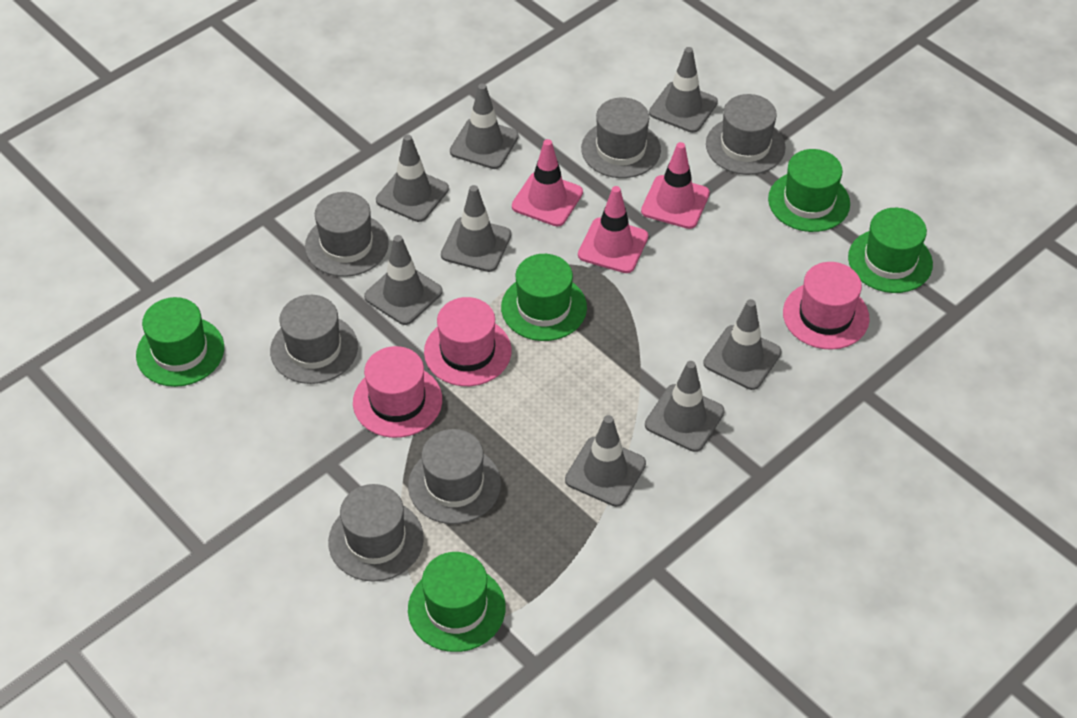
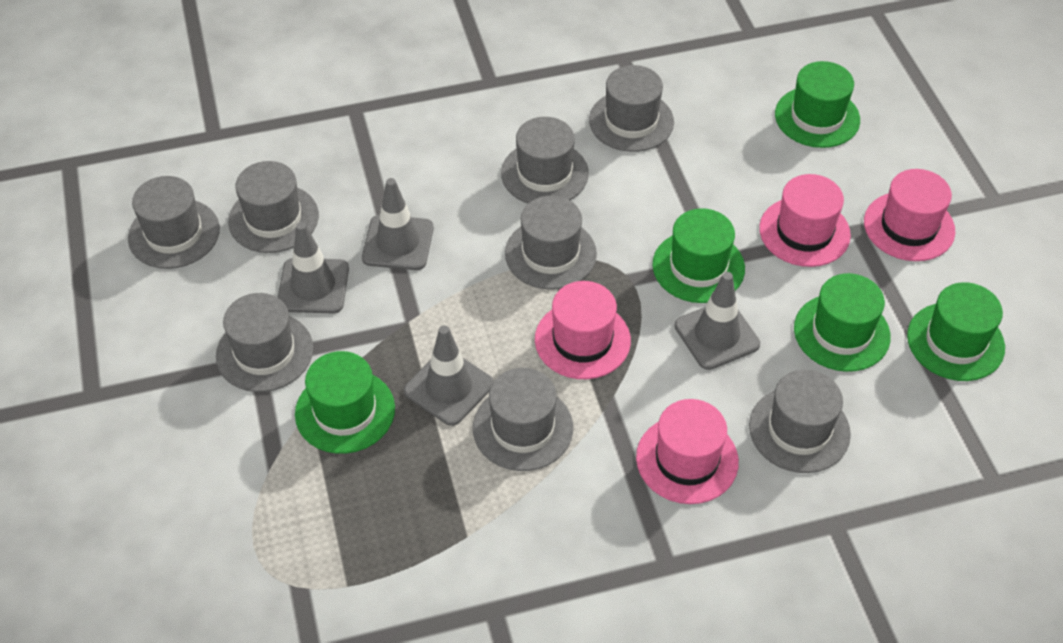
grey hat: 6 -> 8
grey traffic cone: 8 -> 4
pink hat: 3 -> 4
pink traffic cone: 3 -> 0

